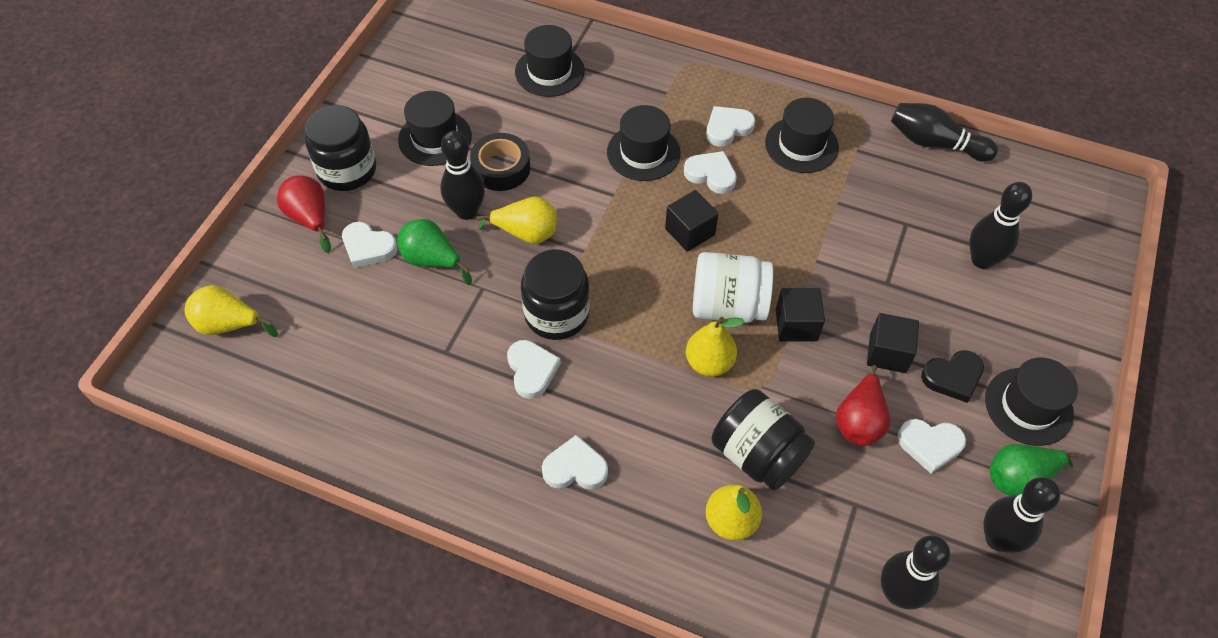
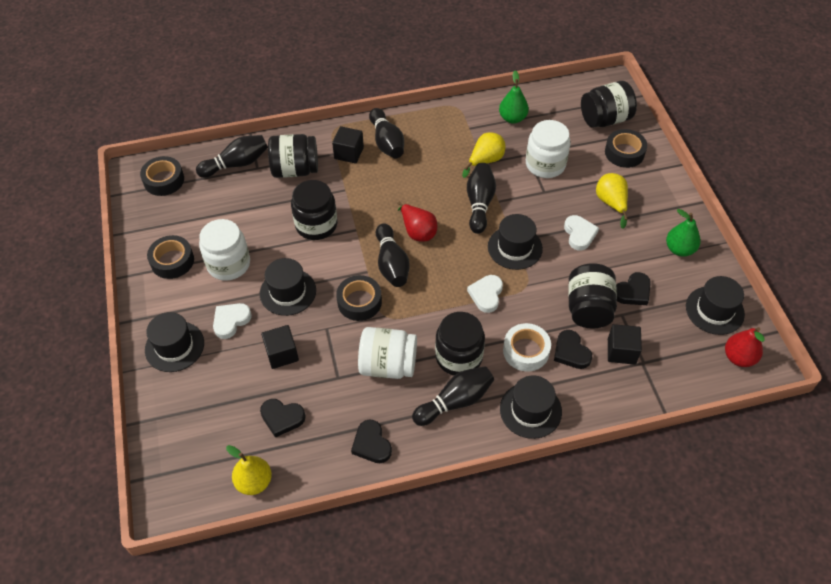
black heart: 1 -> 4
black jar: 3 -> 5
black tape: 1 -> 4
white heart: 6 -> 3
white jar: 1 -> 3
white tape: 0 -> 1
yellow pear: 4 -> 3

